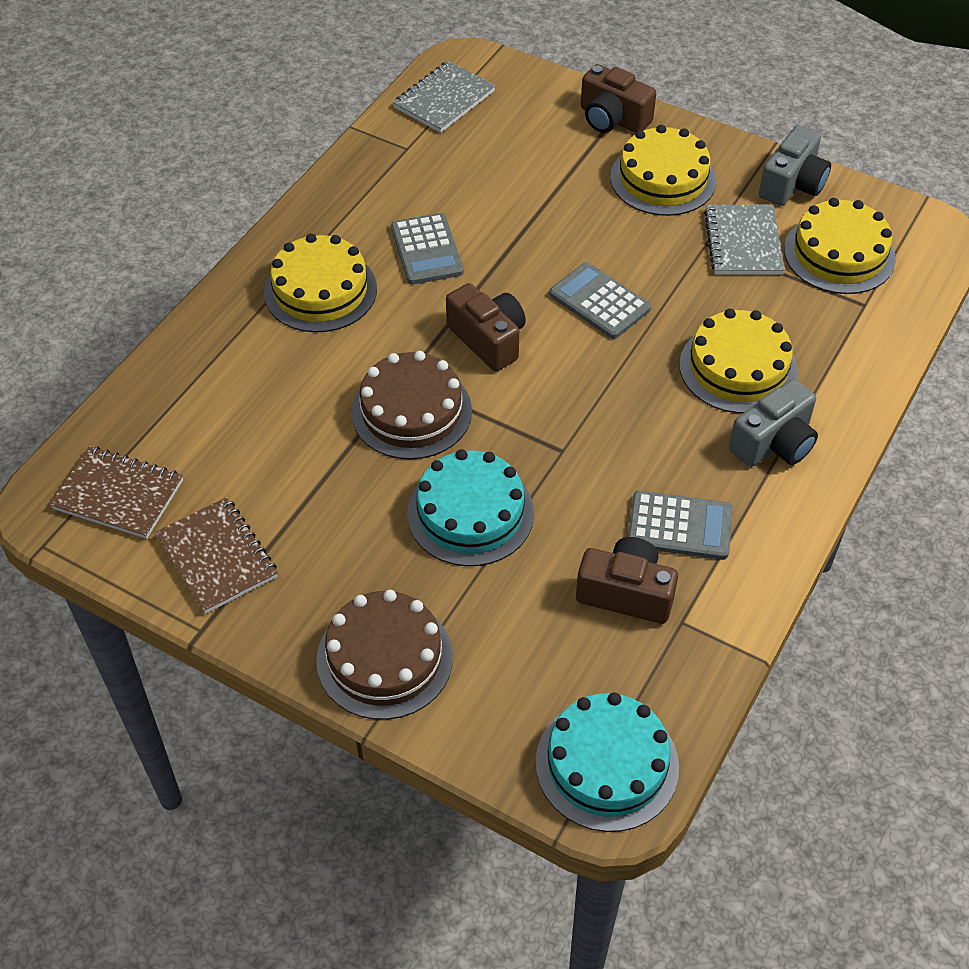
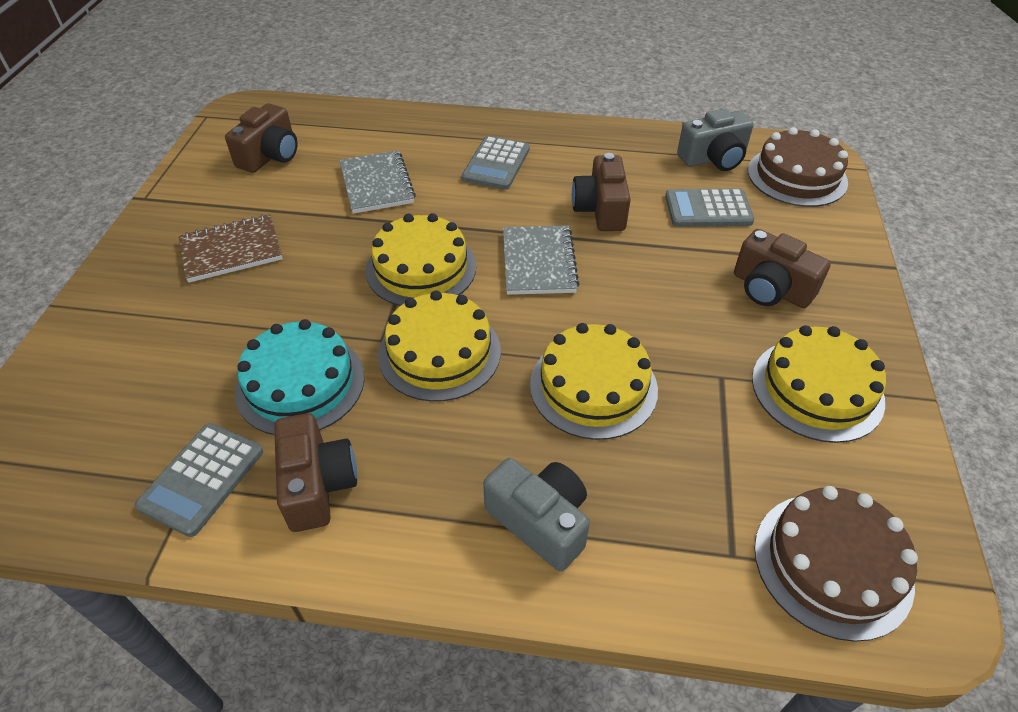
brown camera: 3 -> 4
brown notebook: 2 -> 1
turquoise cake: 2 -> 1

